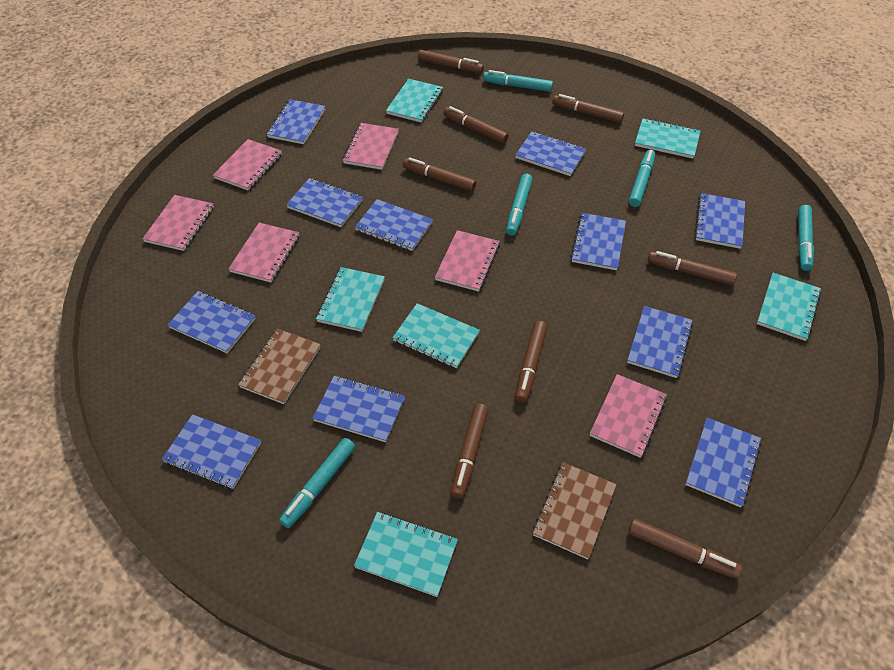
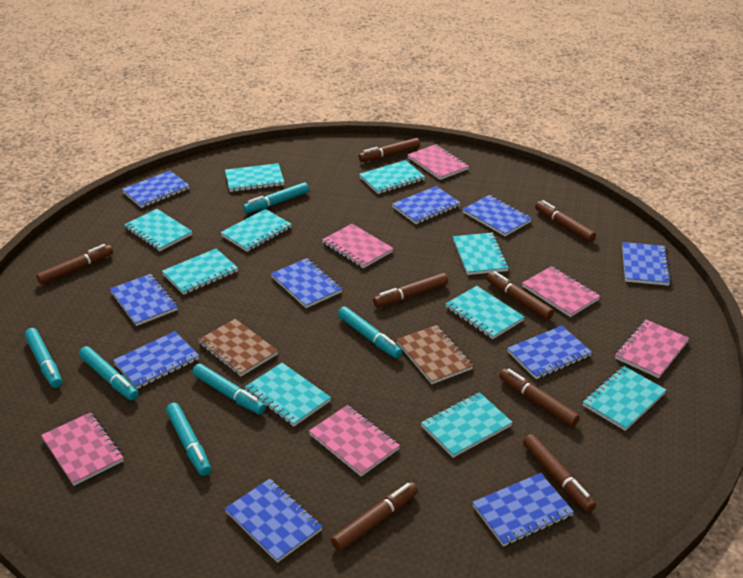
blue notebook: 11 -> 10
turquoise marker: 5 -> 6
turquoise notebook: 6 -> 10

